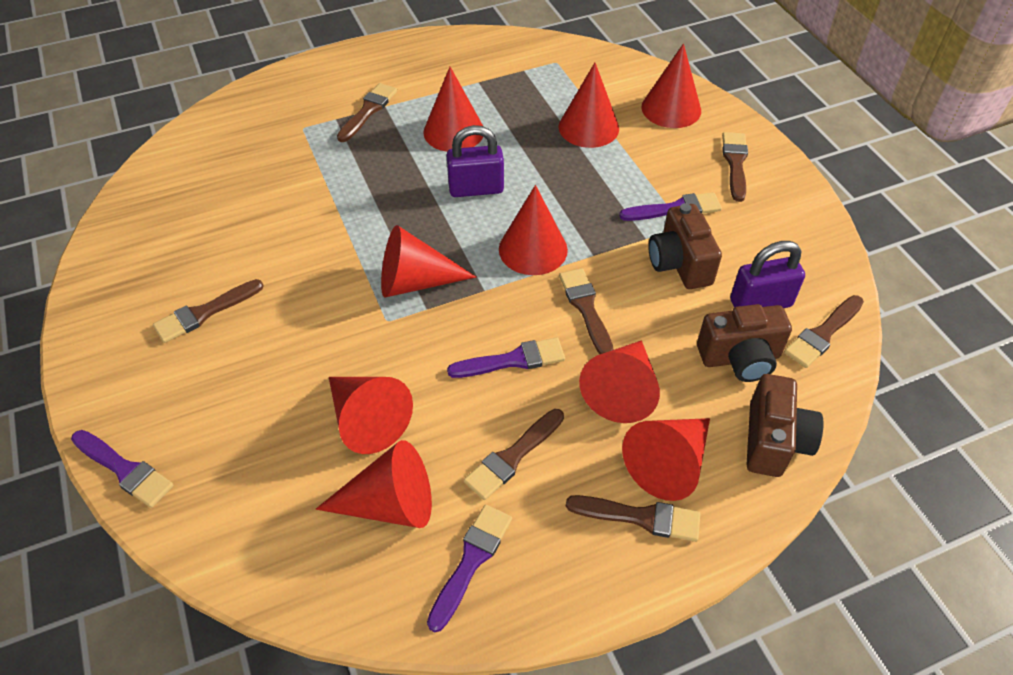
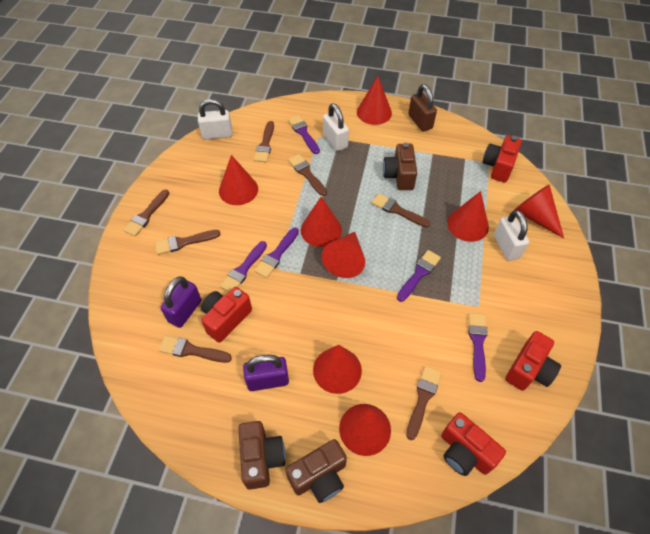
brown padlock: 0 -> 1
purple brush: 4 -> 5
red camera: 0 -> 4
red cone: 9 -> 8
white padlock: 0 -> 3

